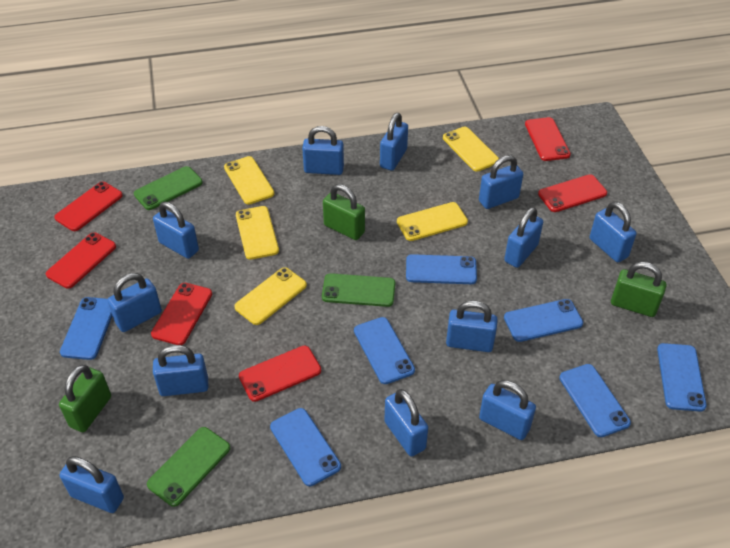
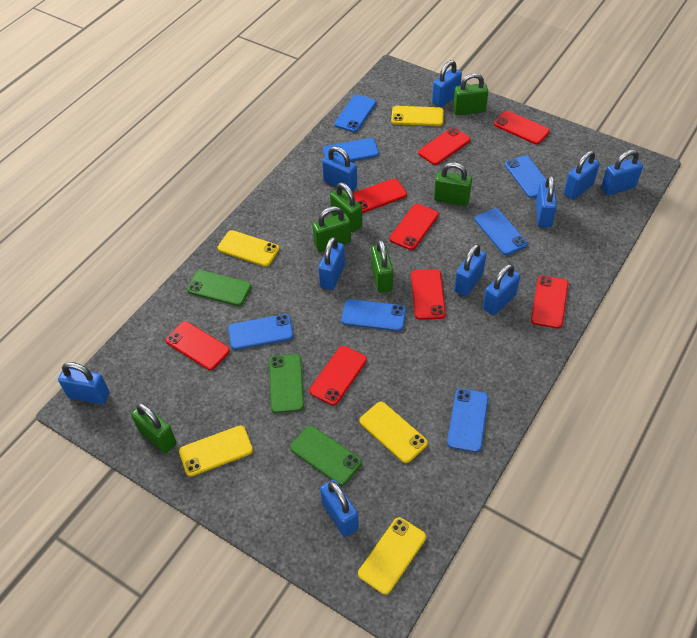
blue padlock: 12 -> 10
green padlock: 3 -> 6
red phone: 6 -> 8

